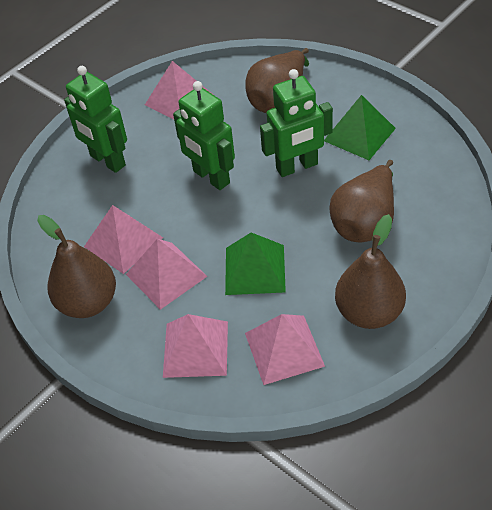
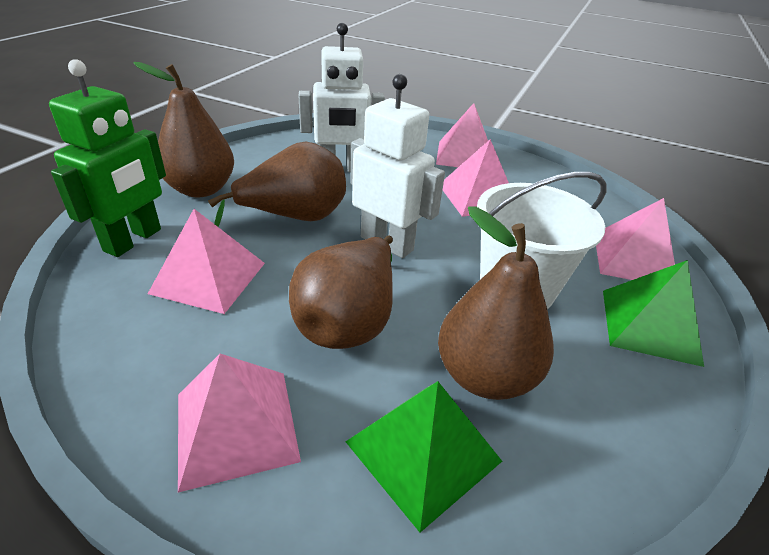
green robot: 3 -> 1
white bucket: 0 -> 1
white robot: 0 -> 2

